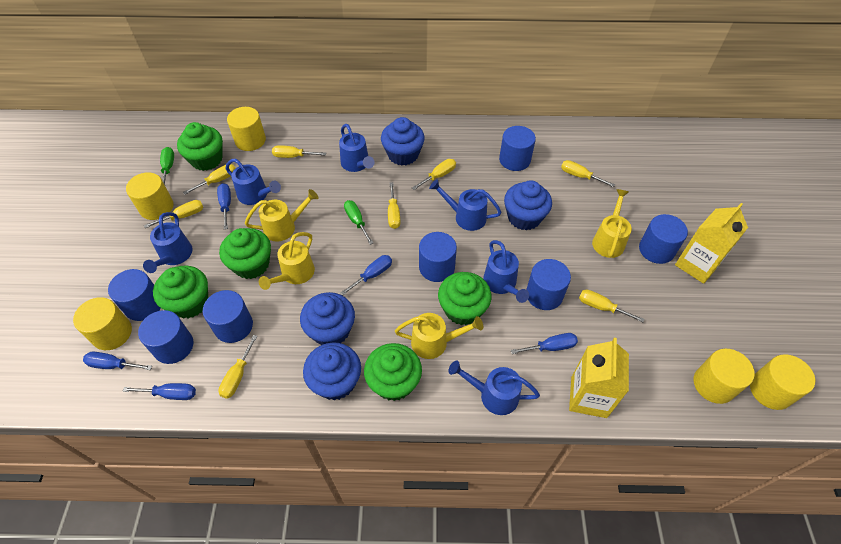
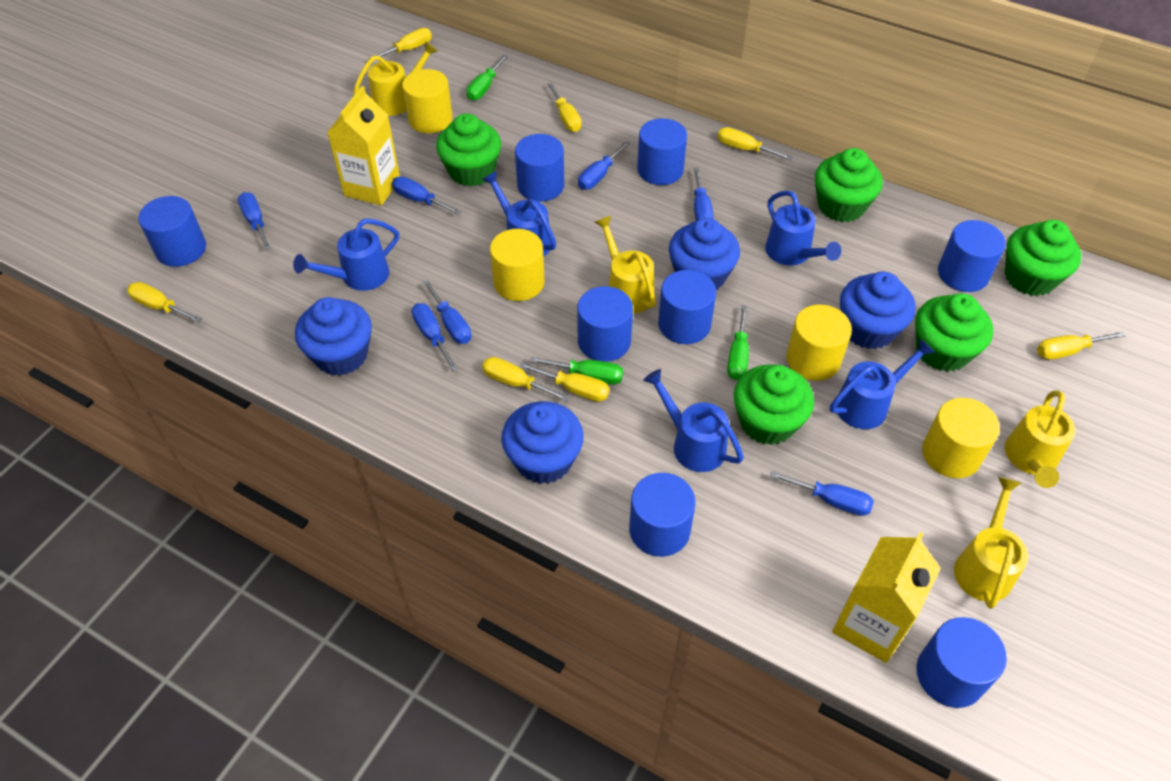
blue cylinder: 7 -> 8
blue screwdriver: 5 -> 7
blue watering can: 6 -> 5
green screwdriver: 2 -> 3
yellow cylinder: 5 -> 4
yellow screwdriver: 8 -> 7

